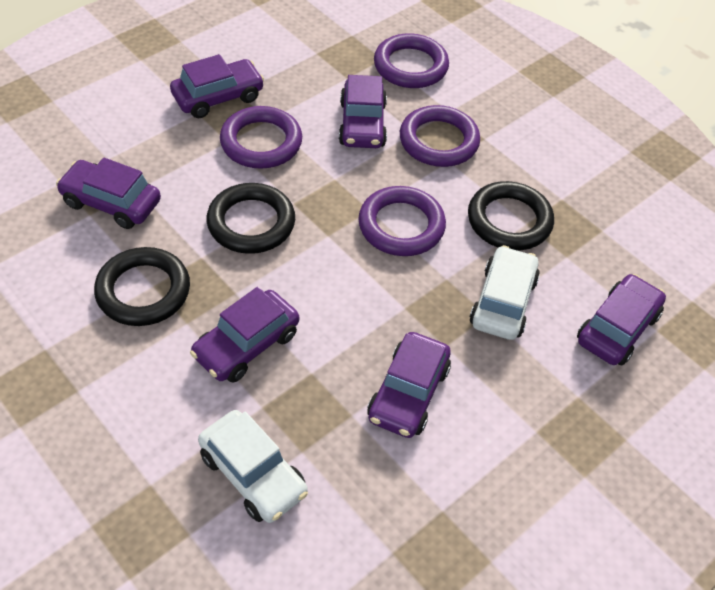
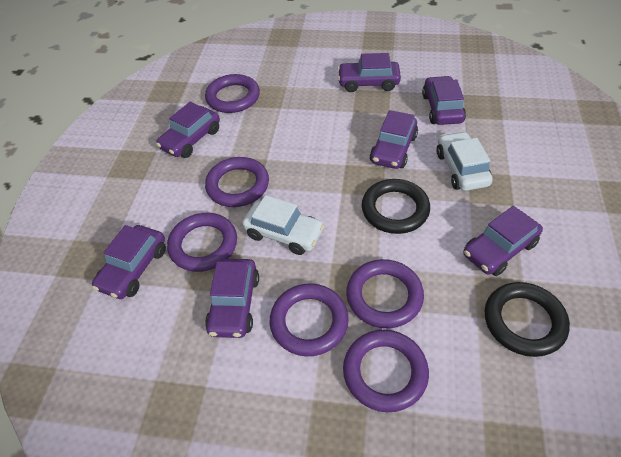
black ring: 3 -> 2
purple car: 6 -> 7
purple ring: 4 -> 6

